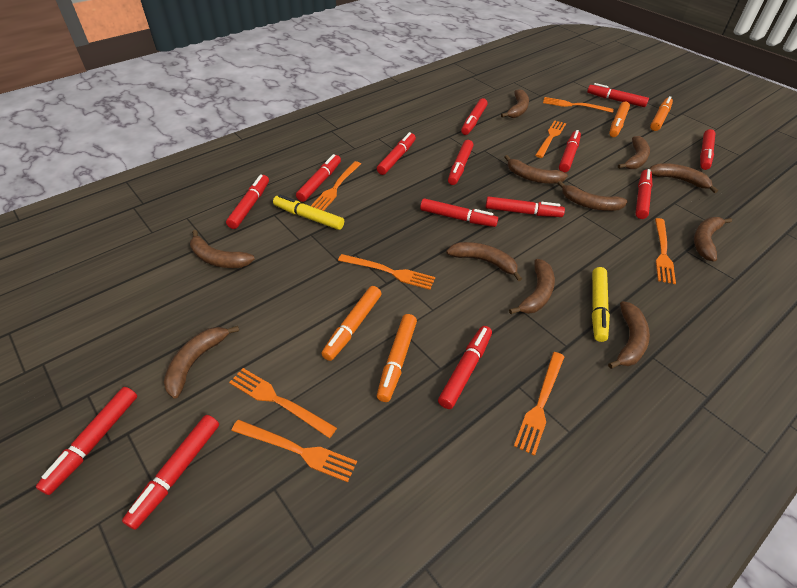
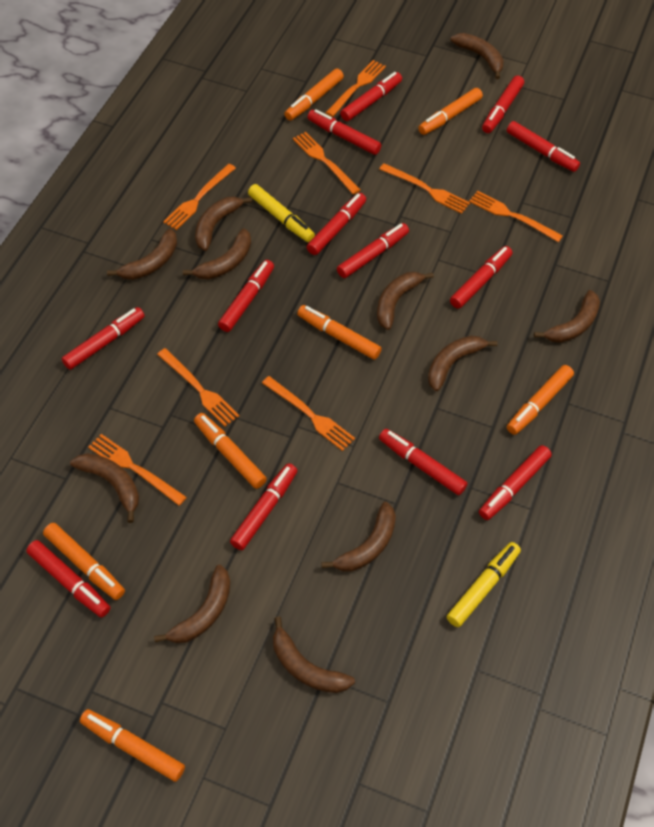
orange marker: 4 -> 7
red marker: 14 -> 13

